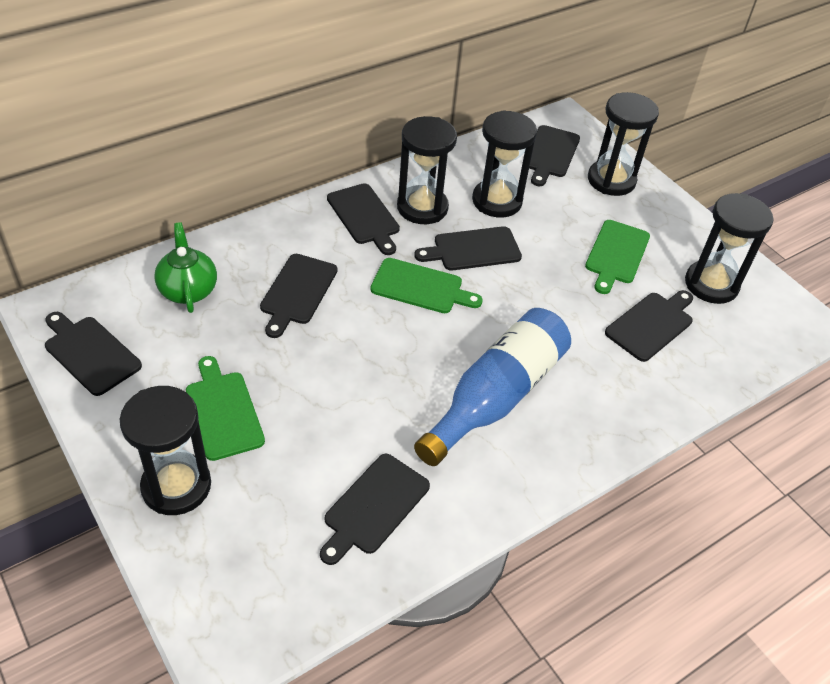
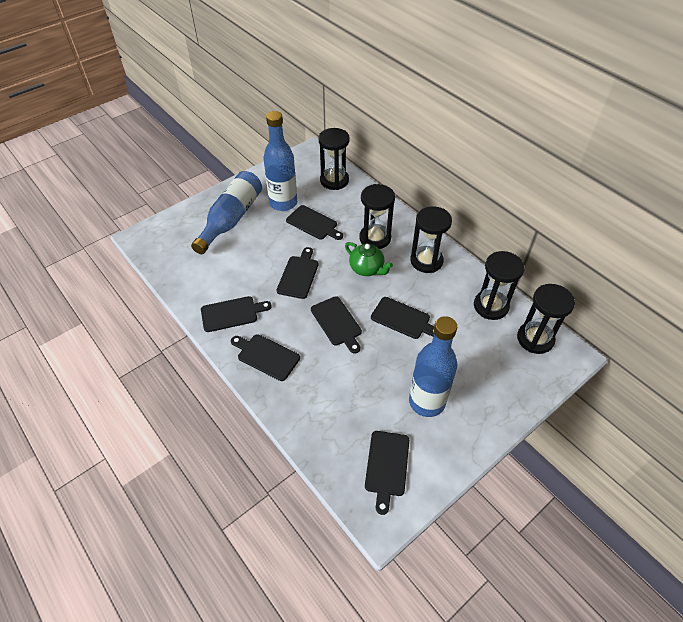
blue bottle: 1 -> 3
green cutting board: 3 -> 0

